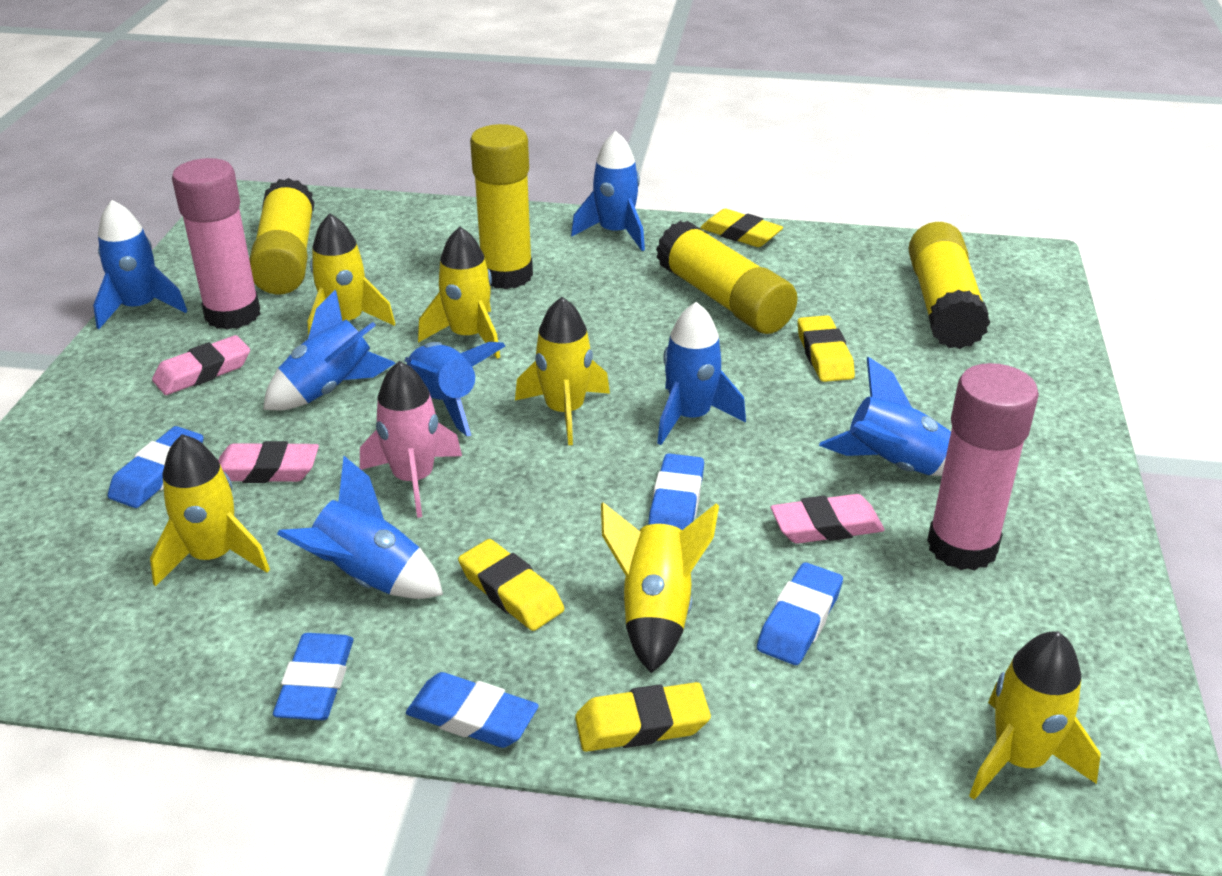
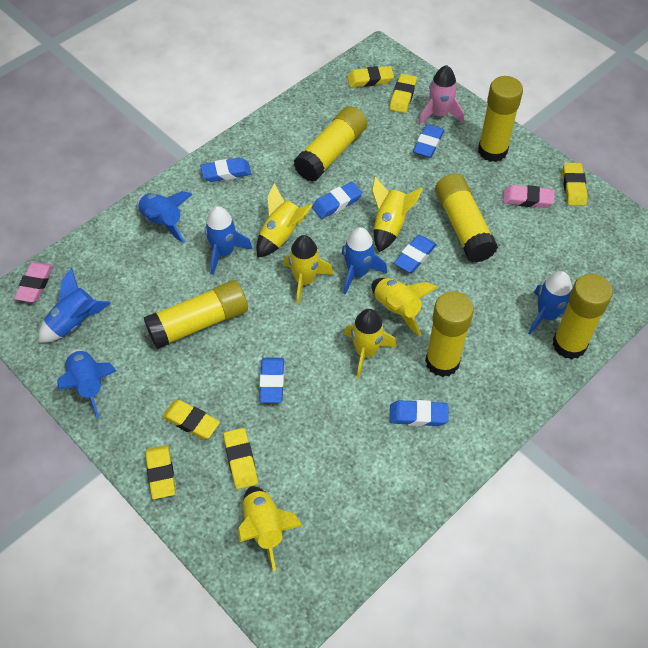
blue eraser: 5 -> 6
blue rocket: 7 -> 6
pink eraser: 3 -> 2
pink glue stick: 2 -> 0
yellow eraser: 4 -> 6
yellow glue stick: 4 -> 6

